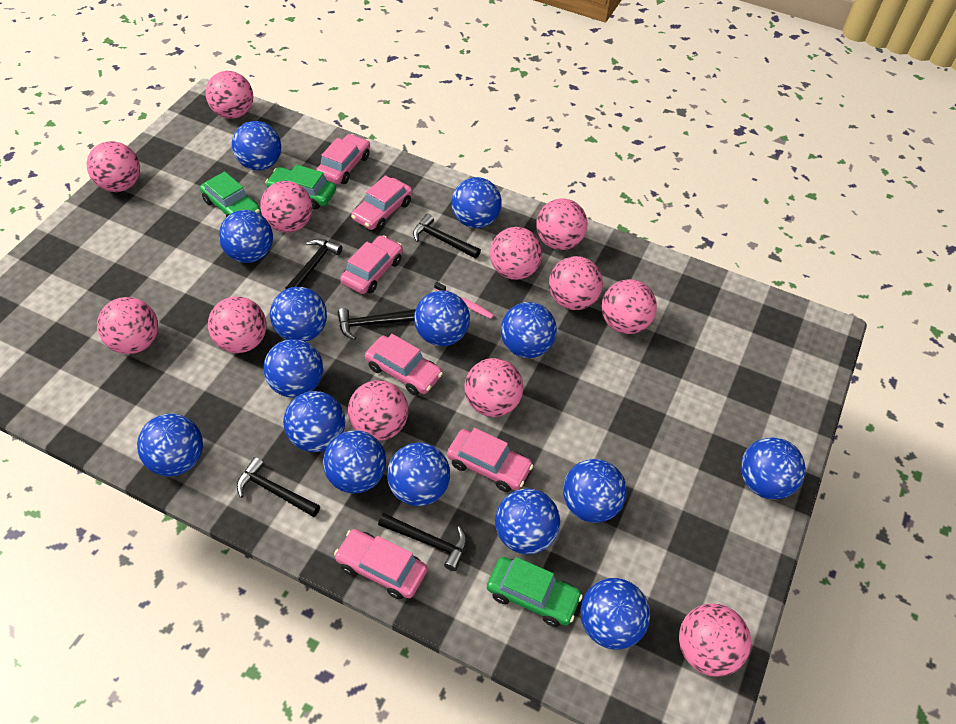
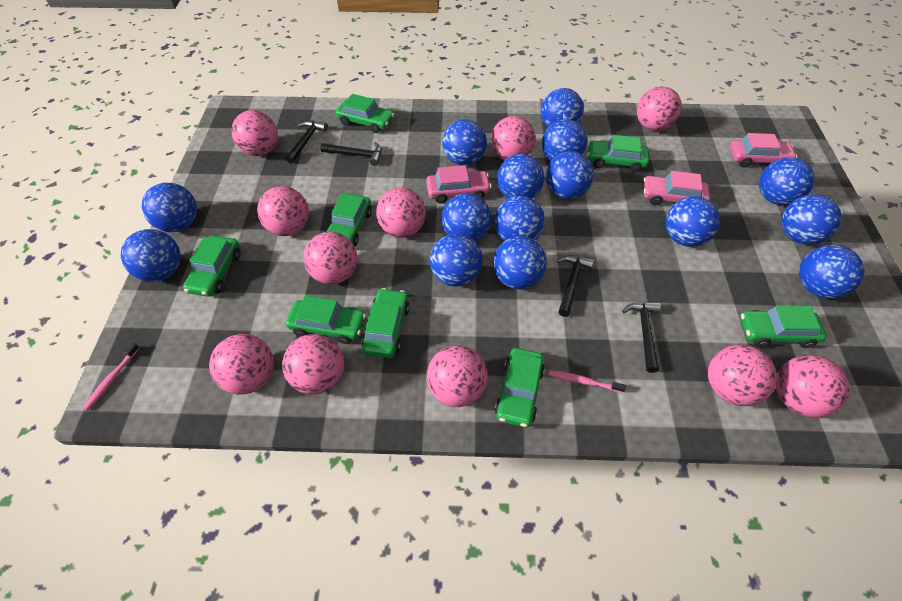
black hammer: 5 -> 4
green car: 3 -> 8
pink ball: 12 -> 11
pink car: 6 -> 3
pink toothbrush: 1 -> 2

